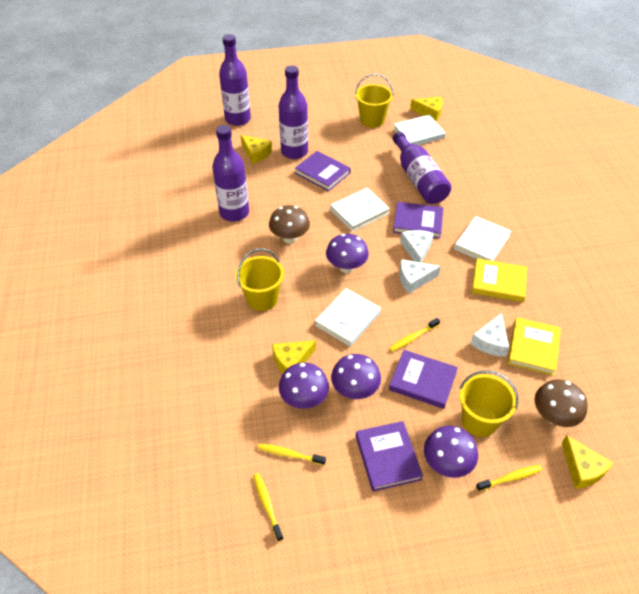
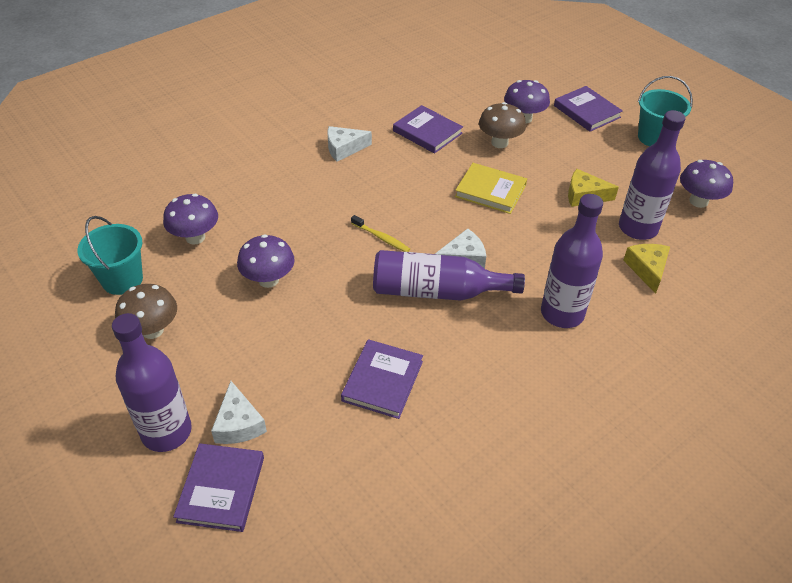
turquoise bucket: 0 -> 2
white book: 4 -> 0
yellow book: 2 -> 1
yellow bucket: 3 -> 0
yellow cheese: 4 -> 2
yellow toothbrush: 4 -> 1

